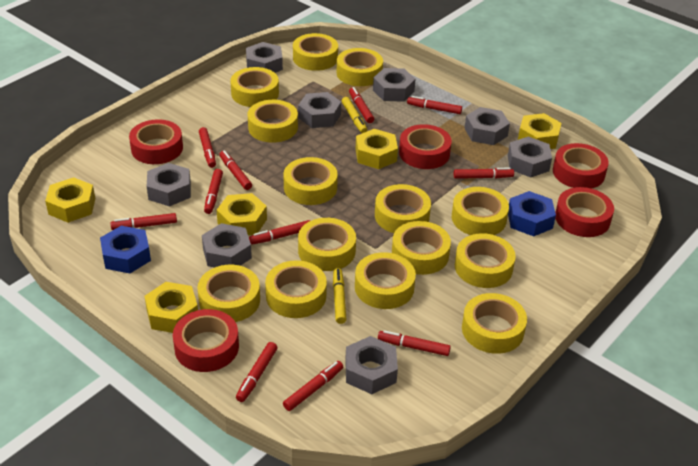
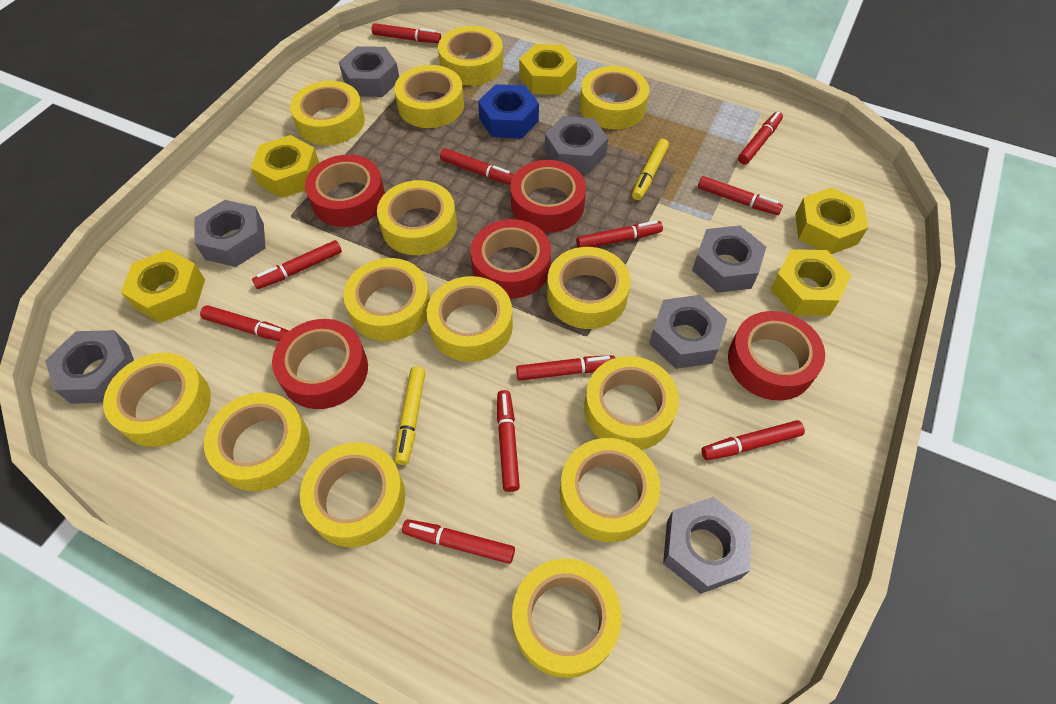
blue nut: 2 -> 1
grey nut: 8 -> 7

